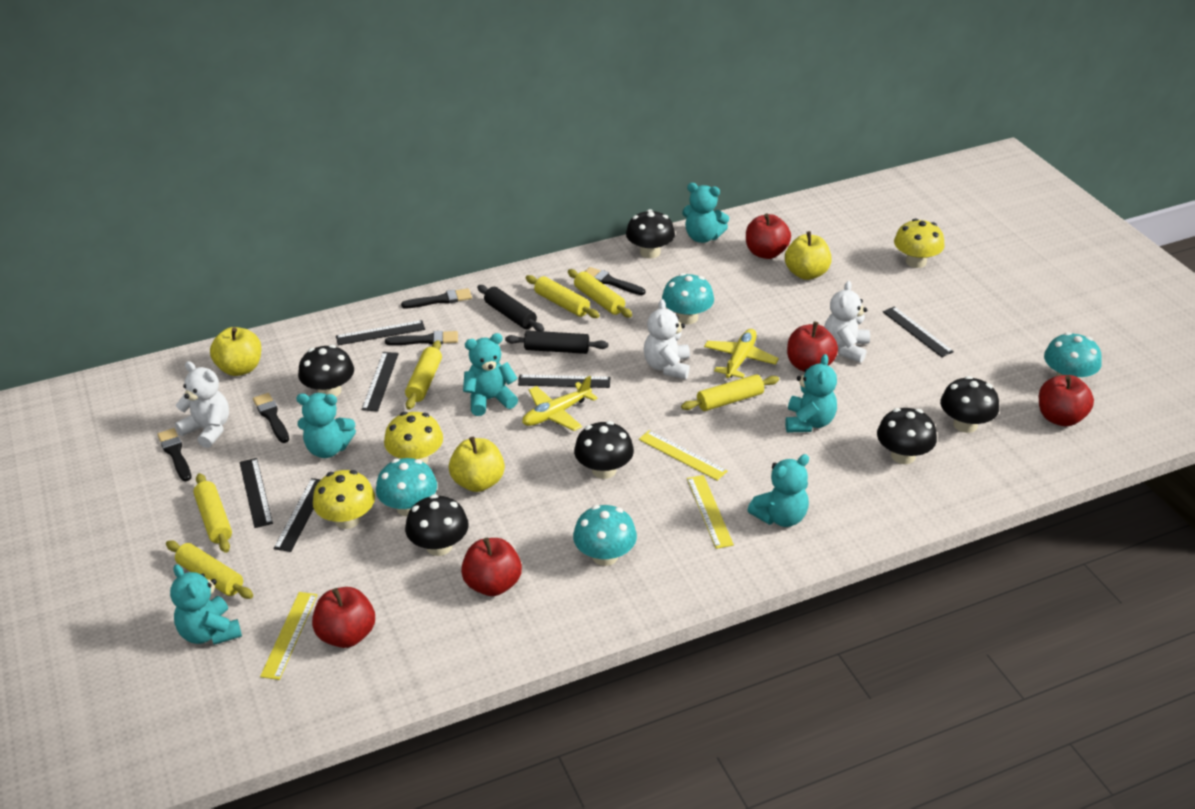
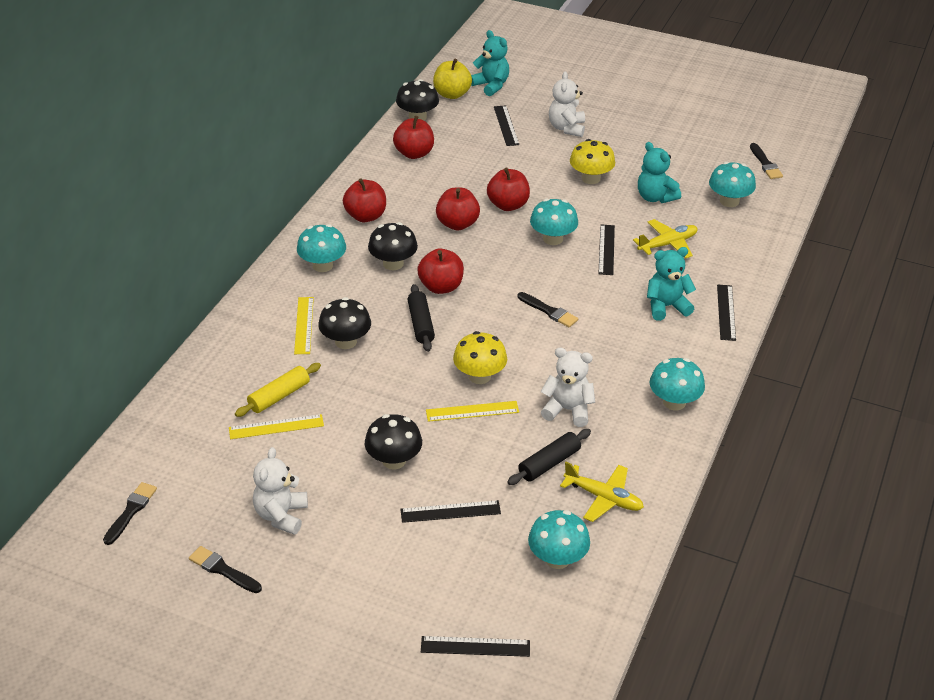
black brush: 5 -> 4
black mushroom: 6 -> 4
black ruler: 6 -> 5
turquoise mushroom: 4 -> 5
turquoise teddy bear: 6 -> 3
yellow apple: 3 -> 1
yellow mushroom: 3 -> 2
yellow rolling pin: 6 -> 1

